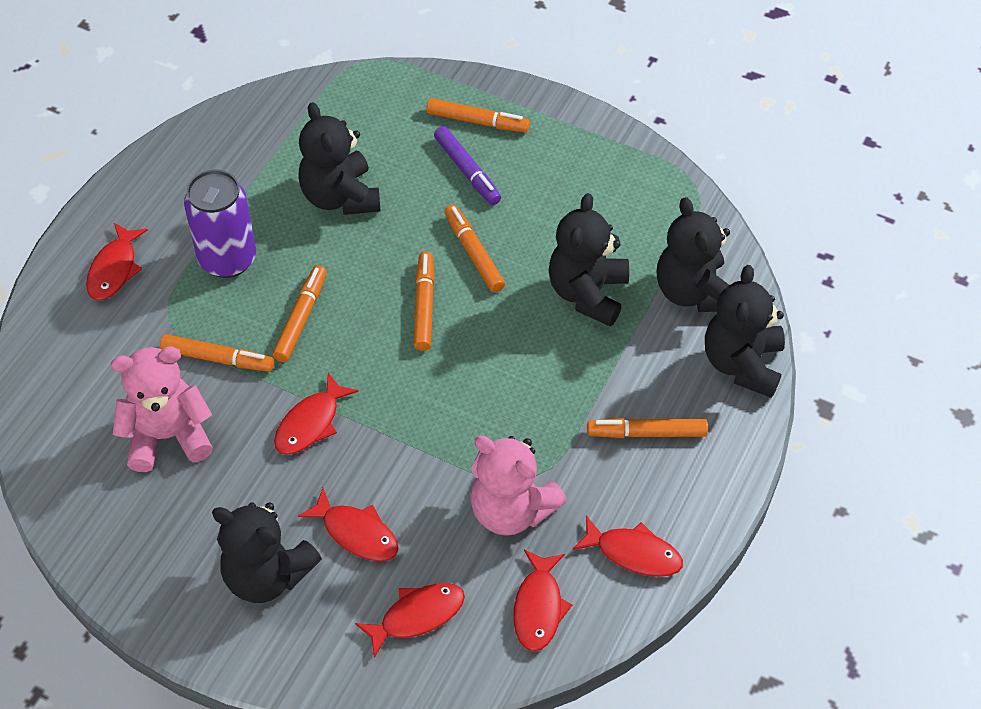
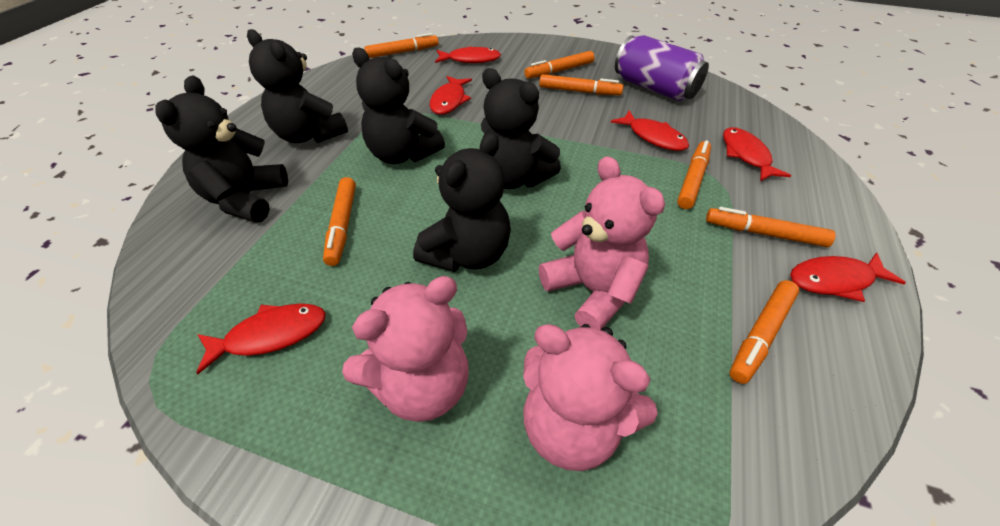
orange marker: 6 -> 7
pink teddy bear: 2 -> 3
purple marker: 1 -> 0

